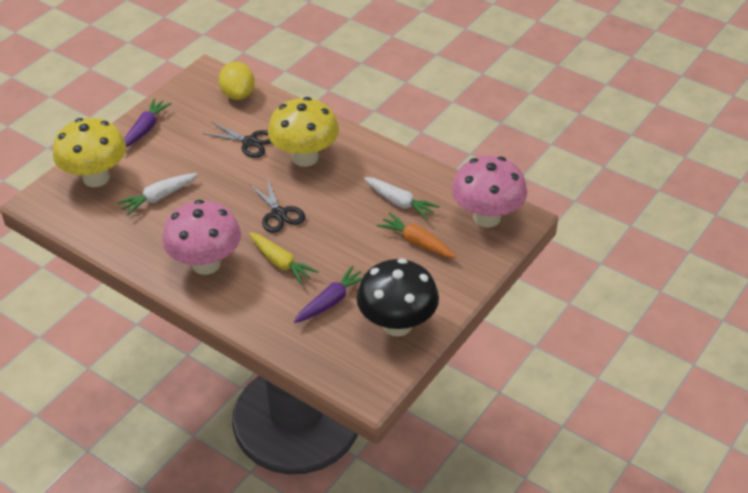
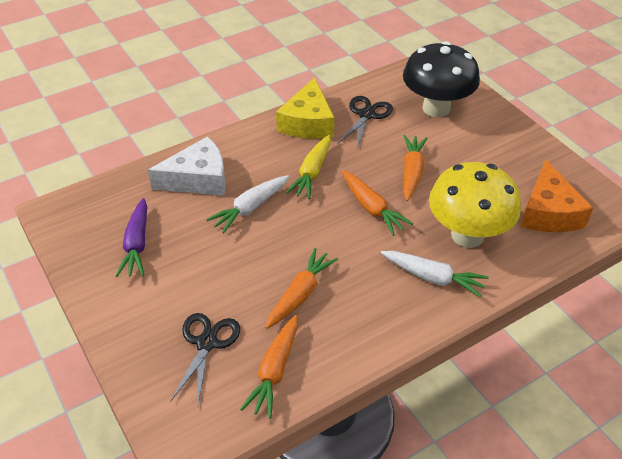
orange carrot: 1 -> 4
orange cheese: 0 -> 1
pink mushroom: 2 -> 0
purple carrot: 2 -> 1
white cheese: 0 -> 1
yellow cheese: 0 -> 1
yellow lemon: 1 -> 0
yellow mushroom: 2 -> 1

